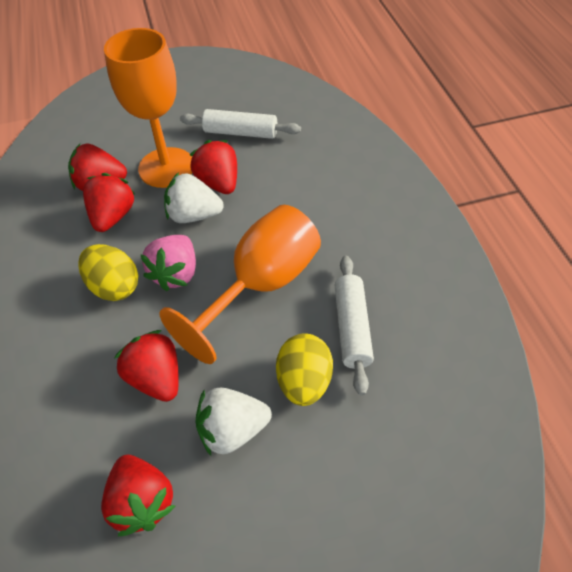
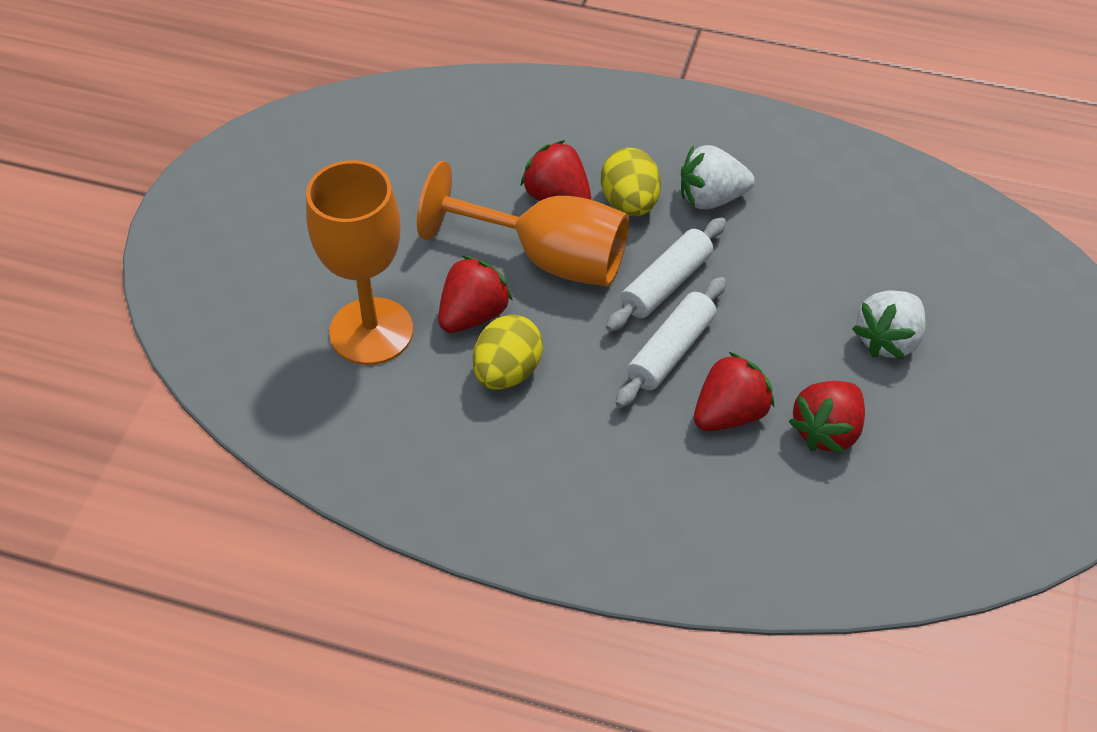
pink strawberry: 1 -> 0
red strawberry: 5 -> 4

